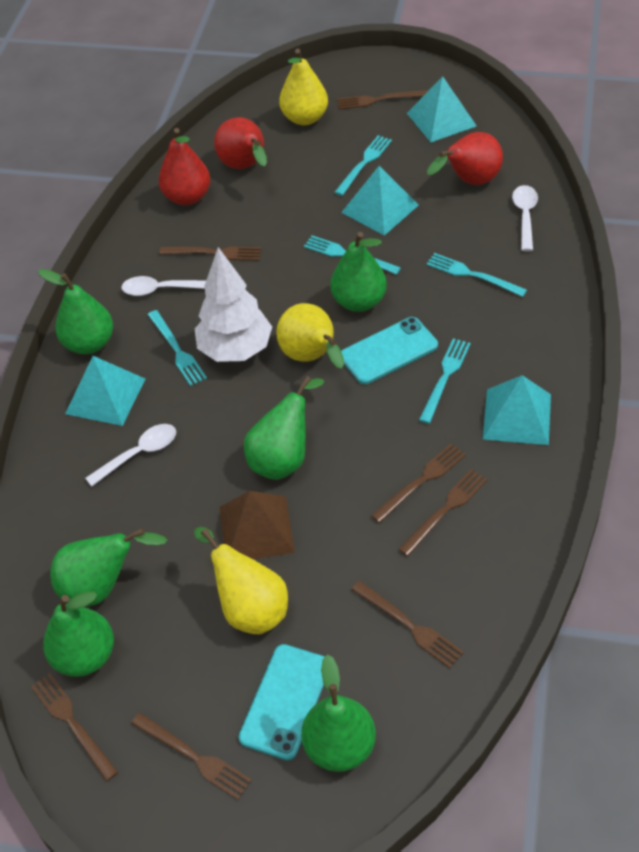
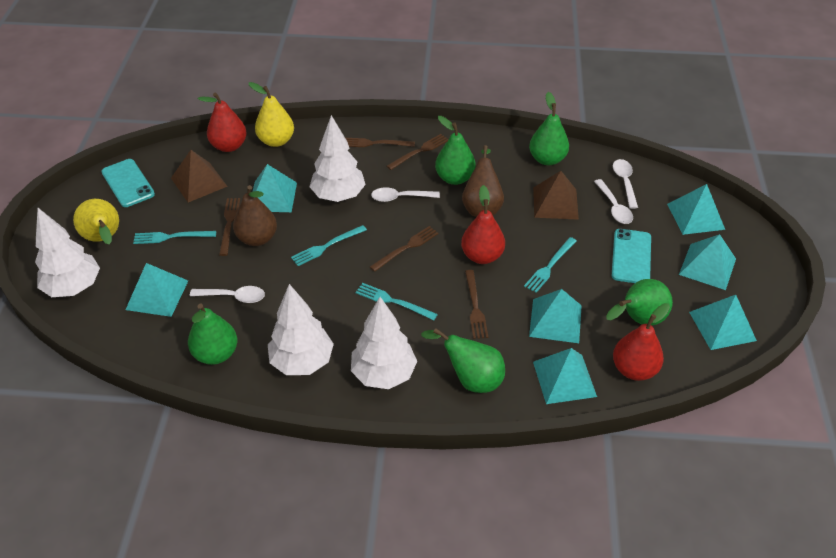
brown fork: 7 -> 5
brown pear: 0 -> 2
brown pyramid: 1 -> 2
green pear: 6 -> 5
turquoise fork: 5 -> 4
turquoise pyramid: 4 -> 7
white spoon: 3 -> 4
white tree: 1 -> 4
yellow pear: 3 -> 2

